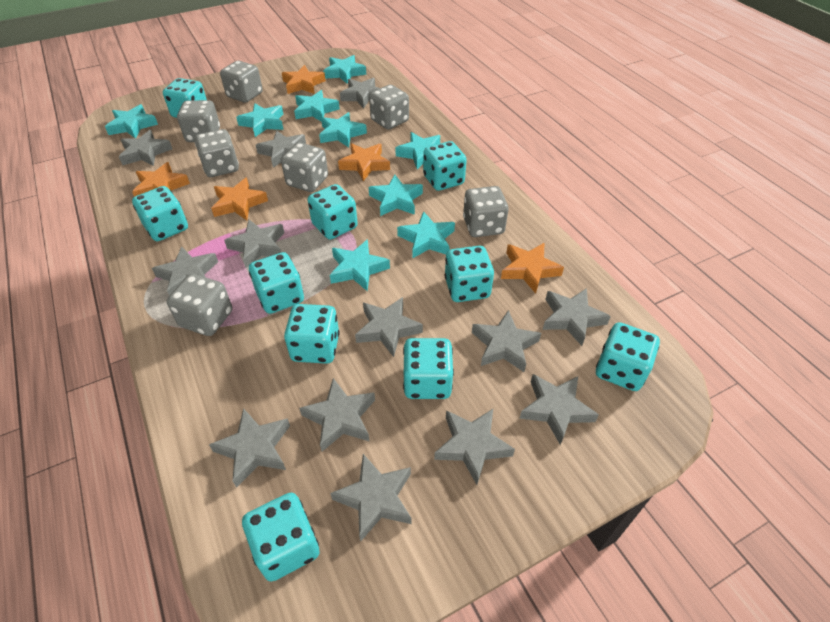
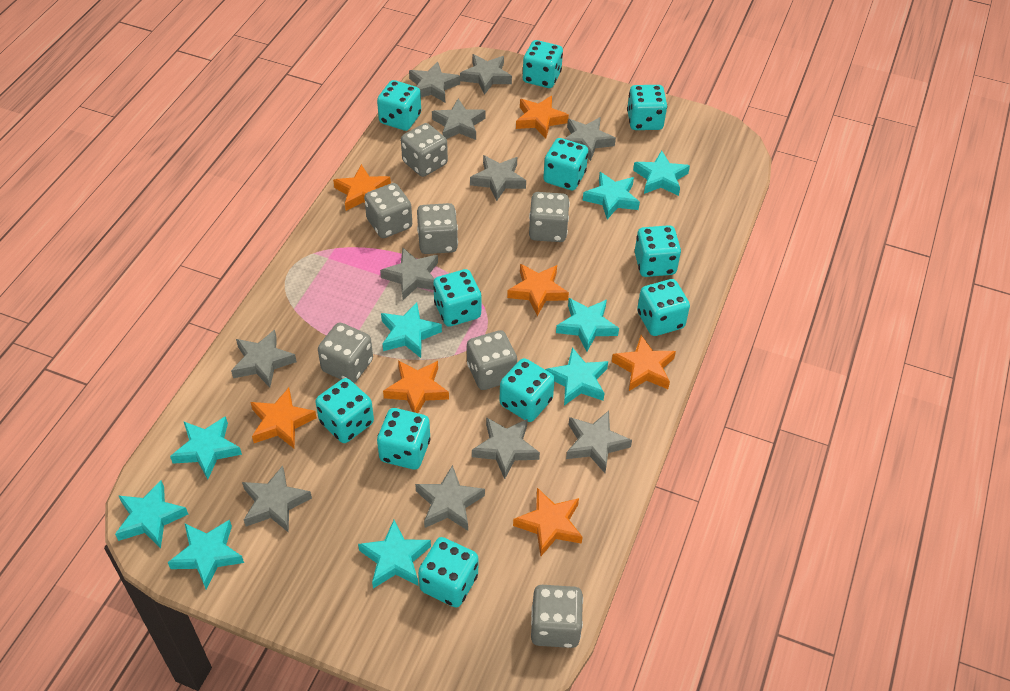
grey star: 13 -> 11
orange star: 5 -> 7
turquoise dice: 10 -> 11

